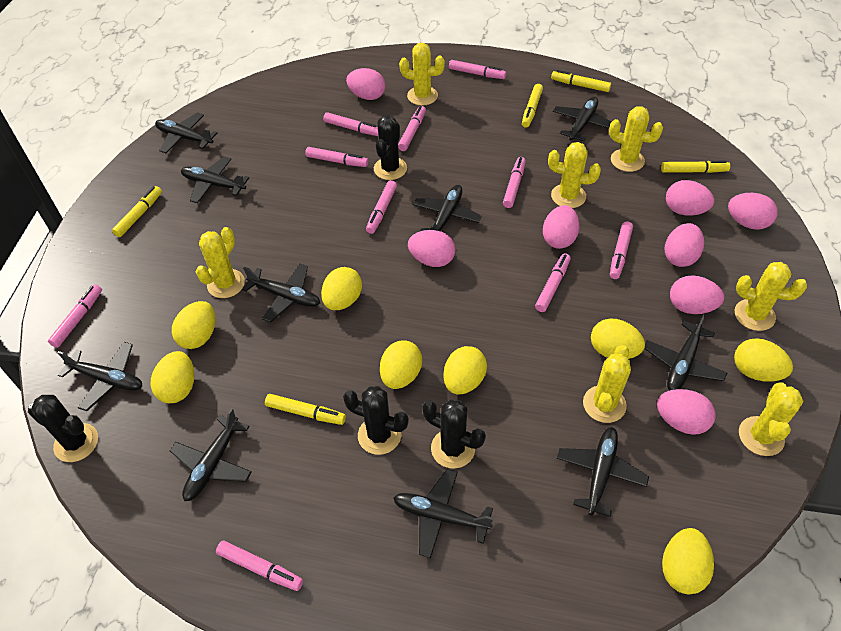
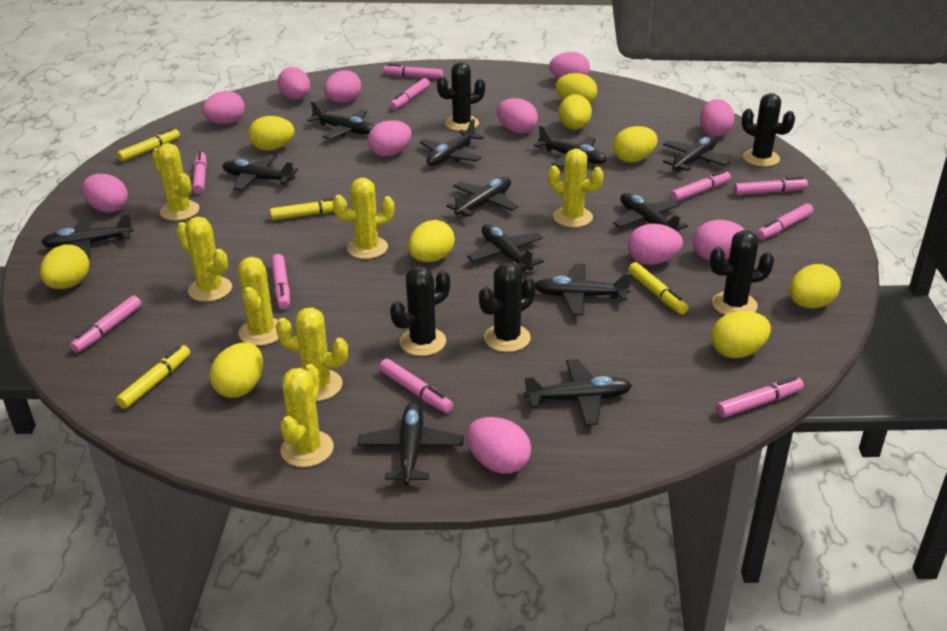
black cactus: 4 -> 5
black plane: 10 -> 12
pink egg: 8 -> 11
yellow egg: 8 -> 9
yellow marker: 5 -> 4

